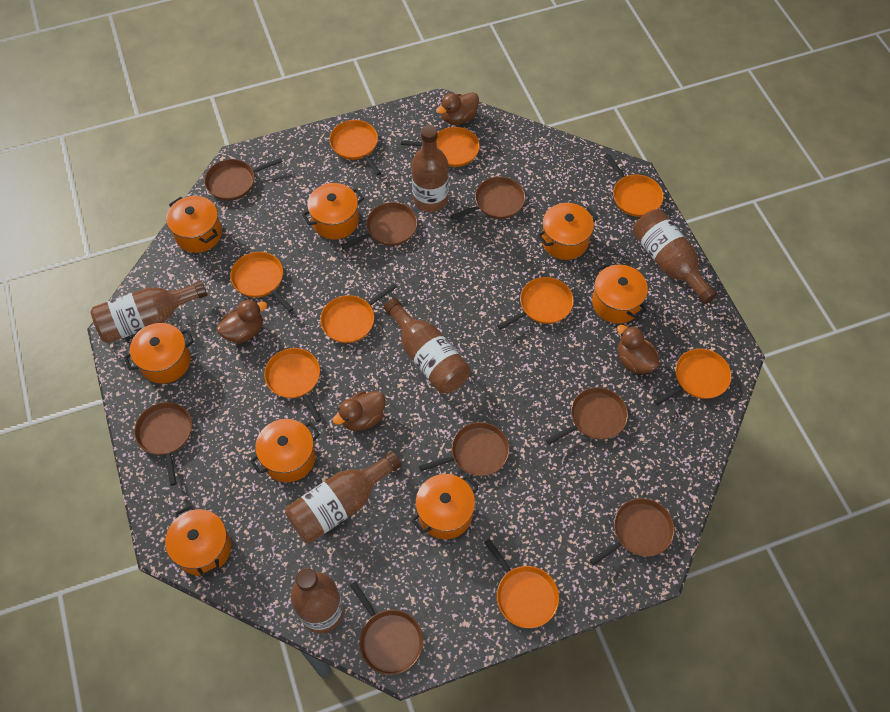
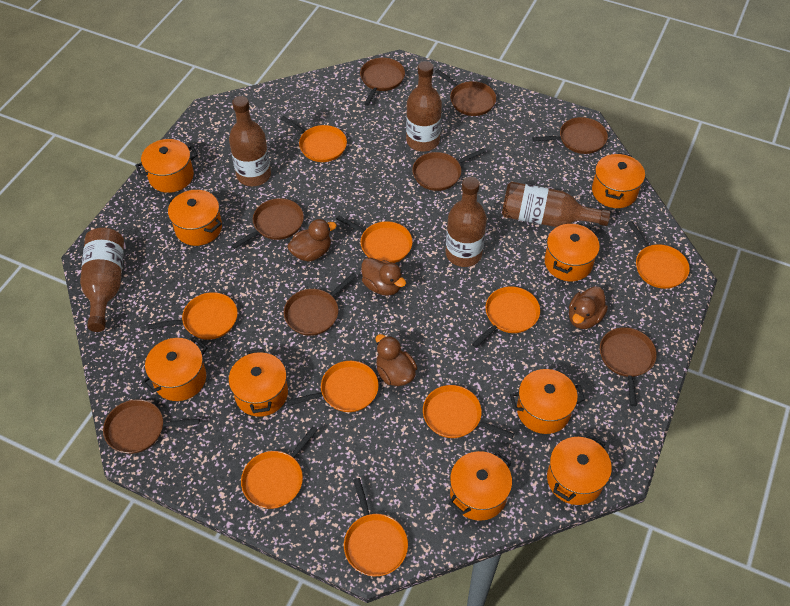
brown bottle: 6 -> 5
orange pot: 8 -> 9

